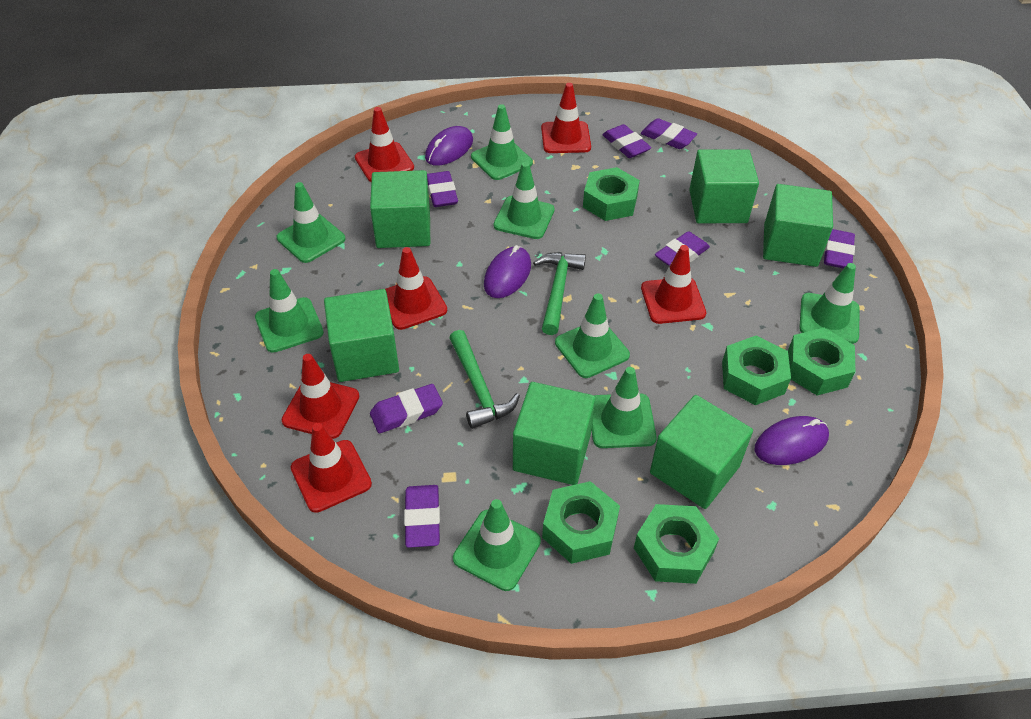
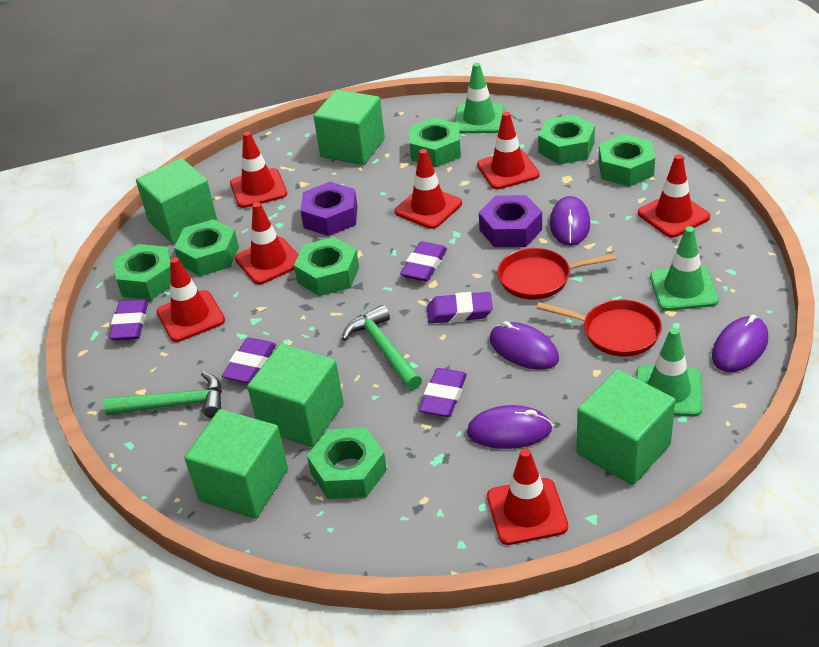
green cube: 6 -> 5
green nut: 5 -> 7
green traffic cone: 8 -> 3
purple eraser: 7 -> 5
purple mouse: 3 -> 4
purple nut: 0 -> 2
red pan: 0 -> 2
red traffic cone: 6 -> 7

